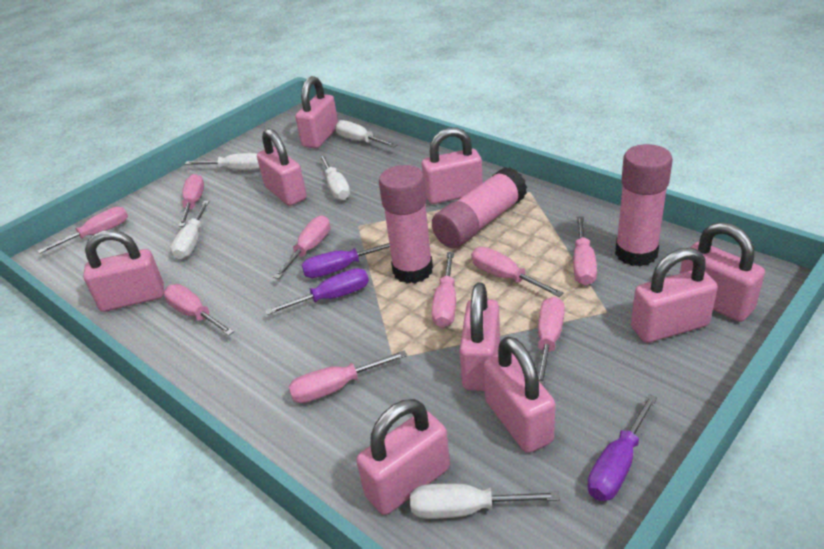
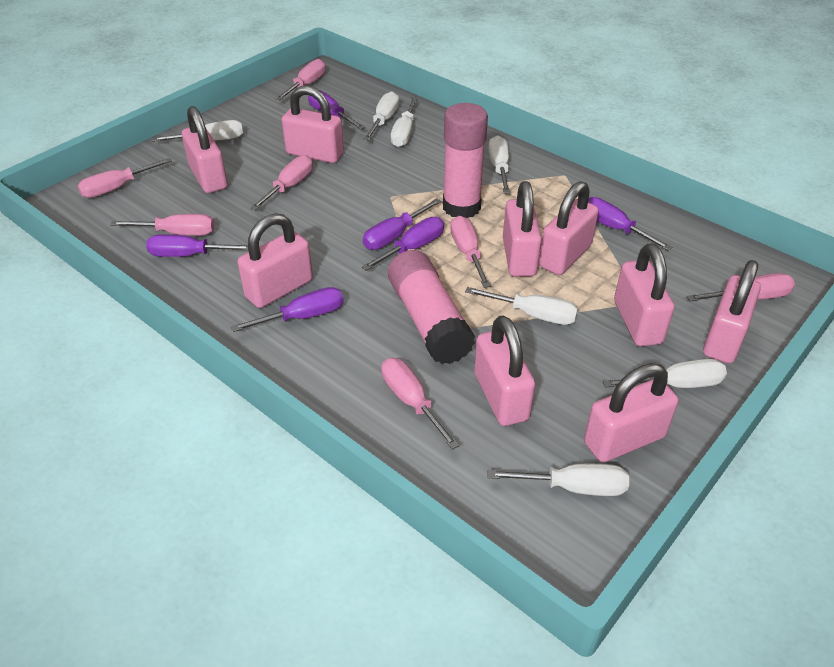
pink glue stick: 3 -> 2
pink screwdriver: 9 -> 7
purple screwdriver: 3 -> 6
white screwdriver: 5 -> 7

